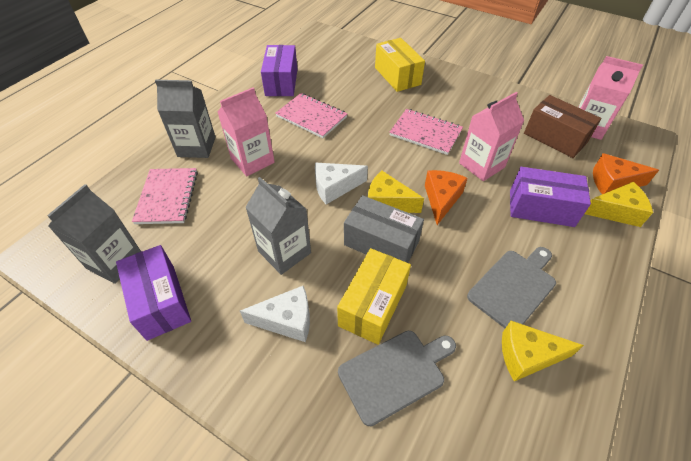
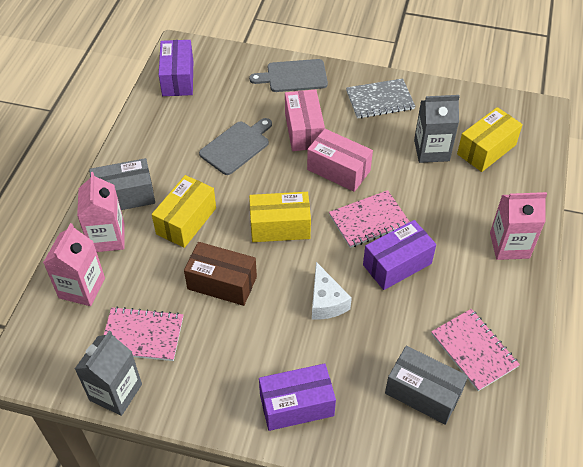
grey box: 1 -> 2
grey carton: 3 -> 2
grey notebook: 0 -> 1
orange cheese: 2 -> 0
pink box: 0 -> 2
white cheese: 2 -> 1
yellow box: 2 -> 3
yellow cheese: 3 -> 0

